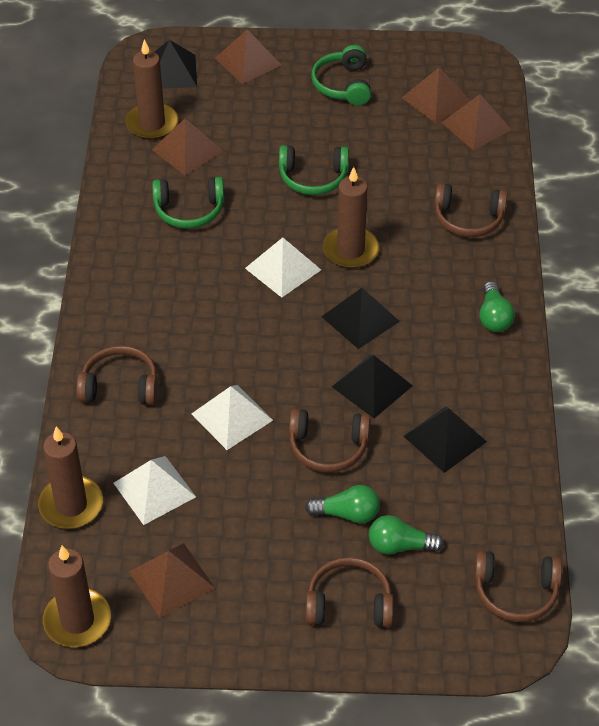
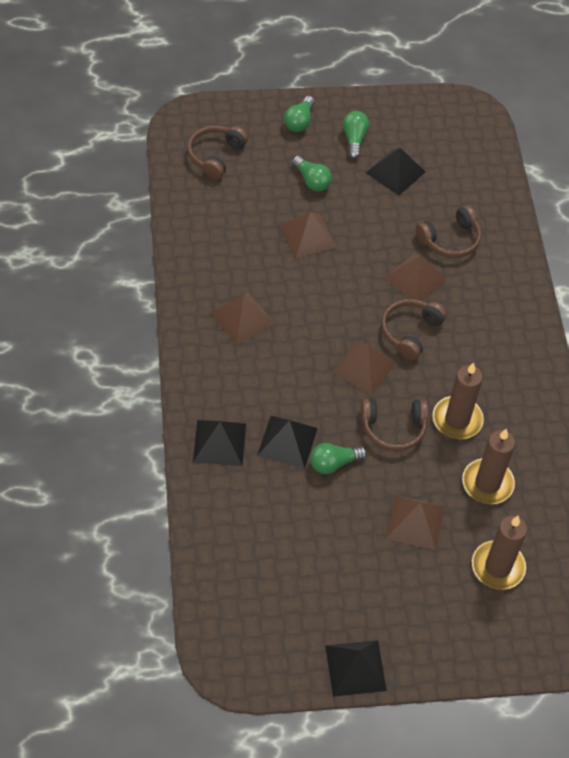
brown candle: 4 -> 3
brown headphones: 5 -> 4
green headphones: 3 -> 0
green light bulb: 3 -> 4
white pyramid: 3 -> 0

